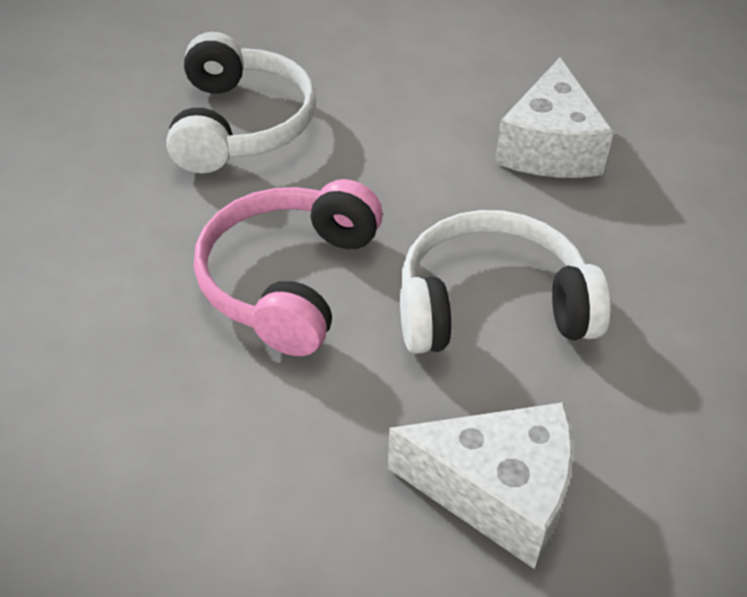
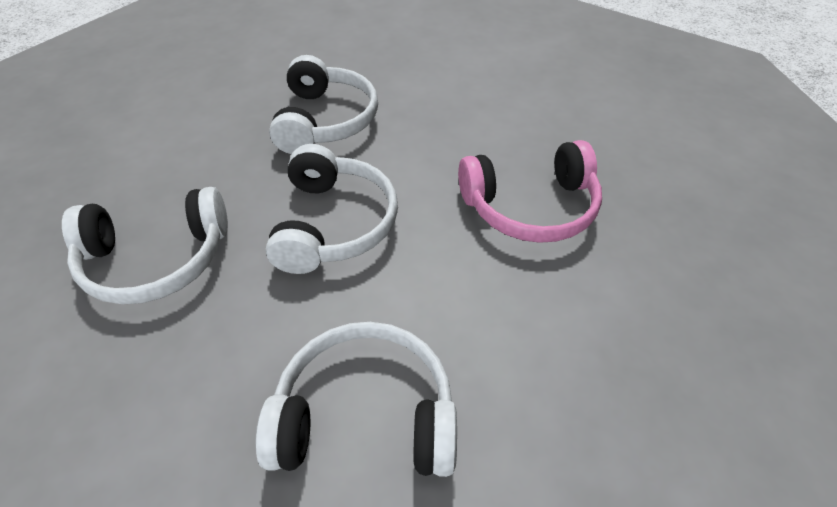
white cheese: 2 -> 0
white headphones: 2 -> 4

